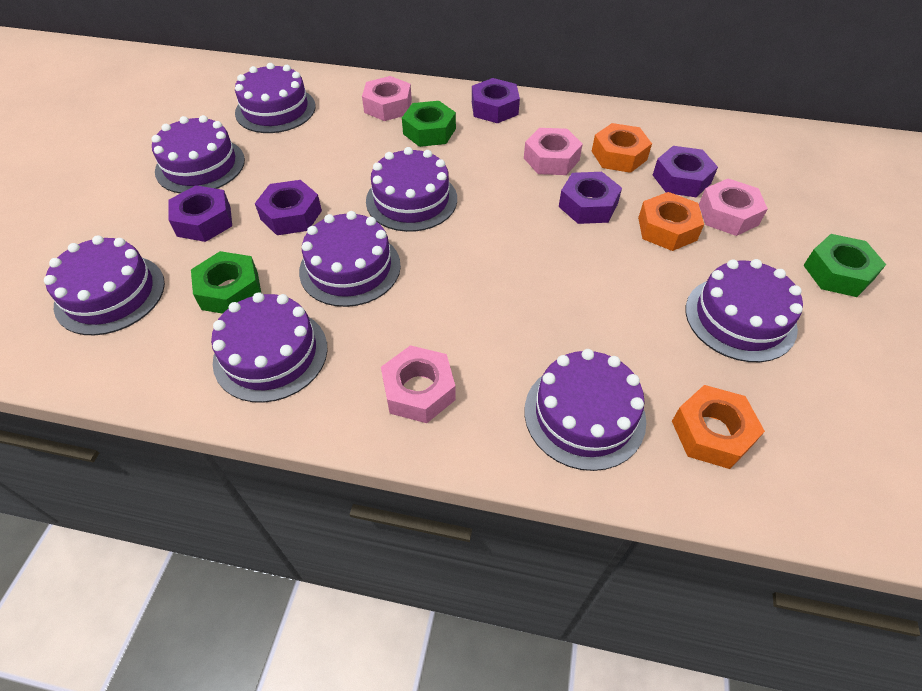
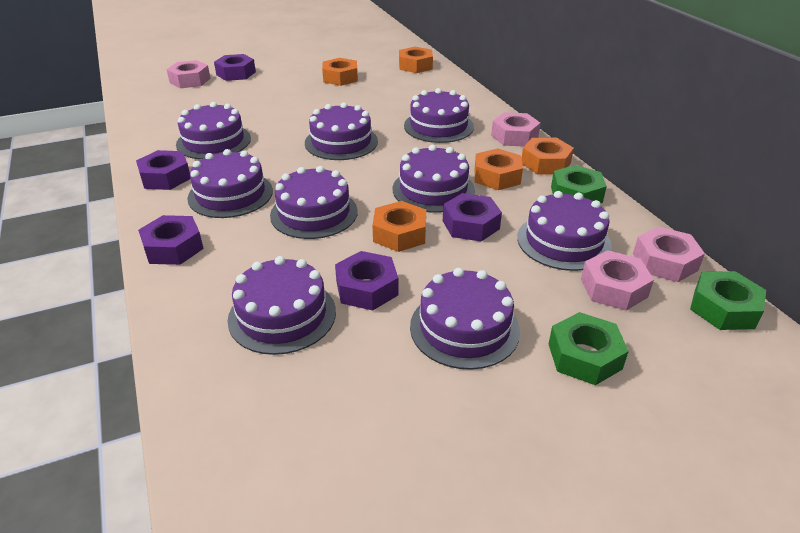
orange nut: 3 -> 5
purple cake: 8 -> 9

